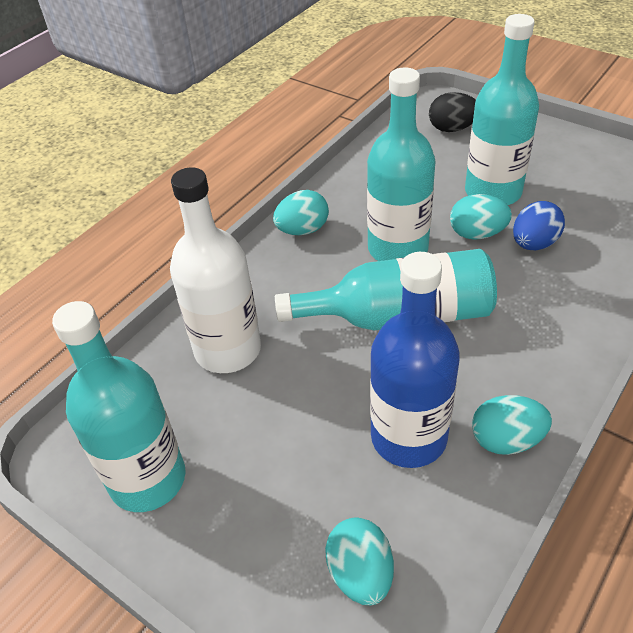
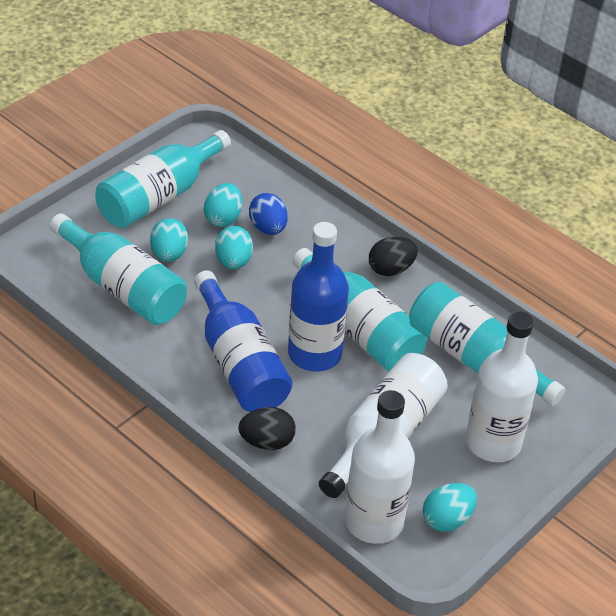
black egg: 1 -> 2
blue bottle: 1 -> 2
white bottle: 1 -> 3

